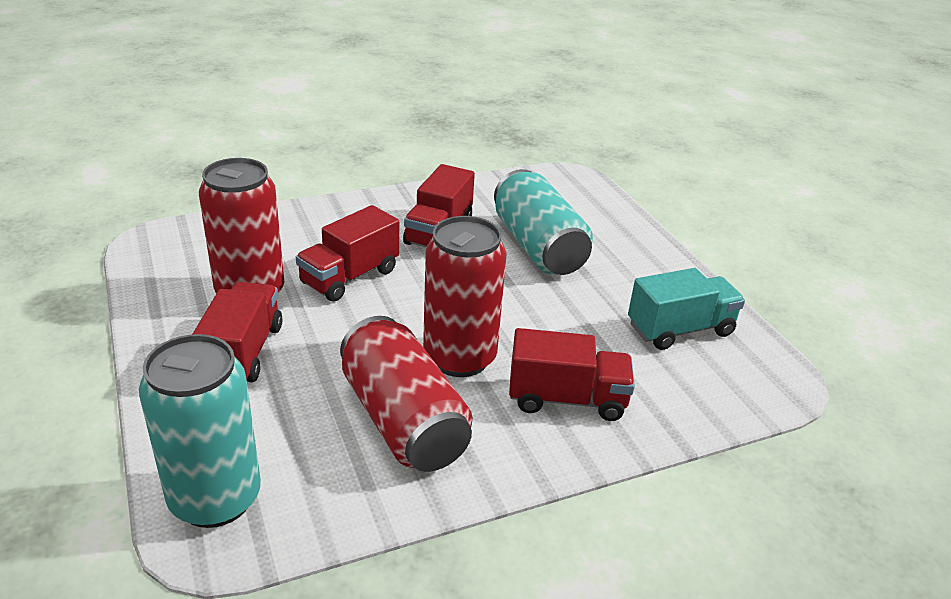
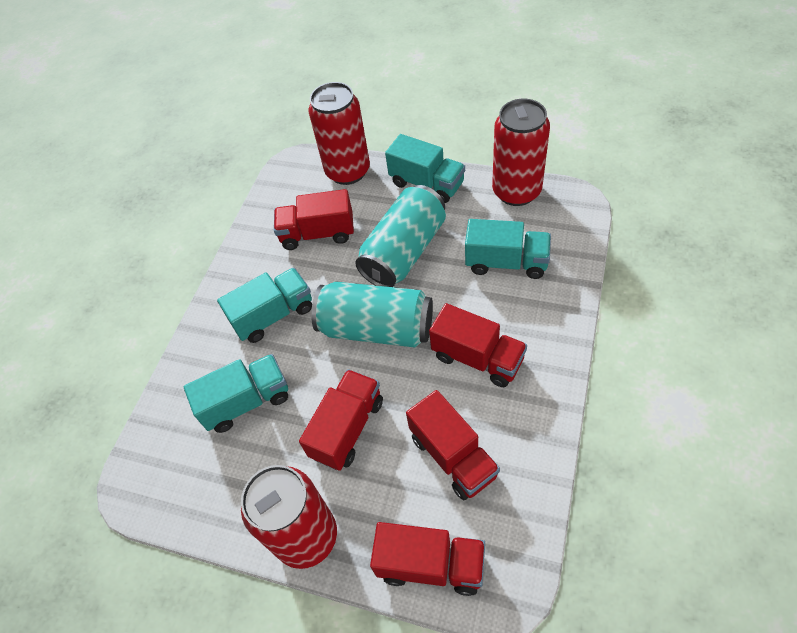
red truck: 4 -> 5
turquoise truck: 1 -> 4

